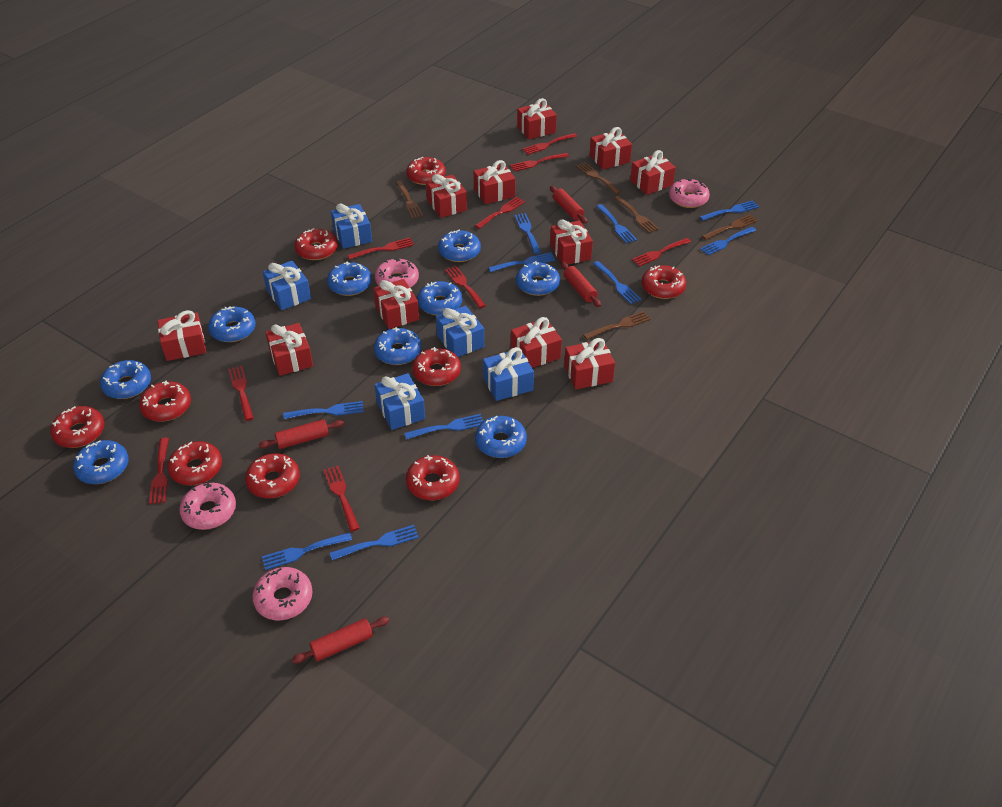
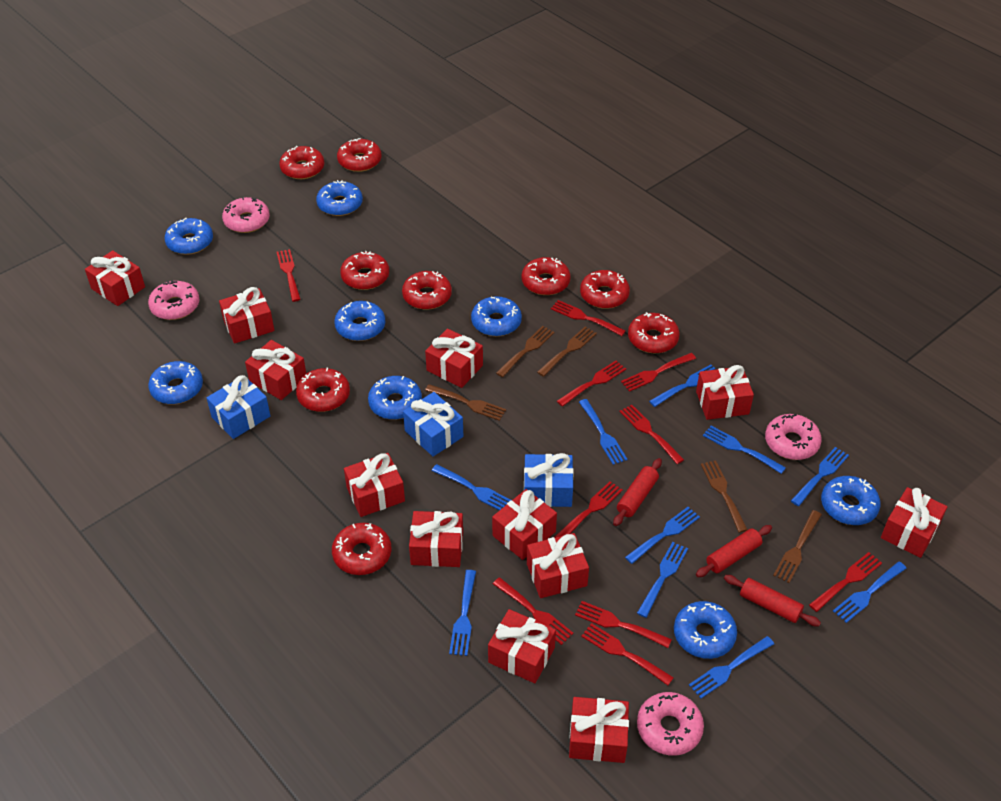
blue donut: 9 -> 8
blue gift: 5 -> 3
red fork: 9 -> 10
red gift: 11 -> 12
red rolling pin: 4 -> 3

